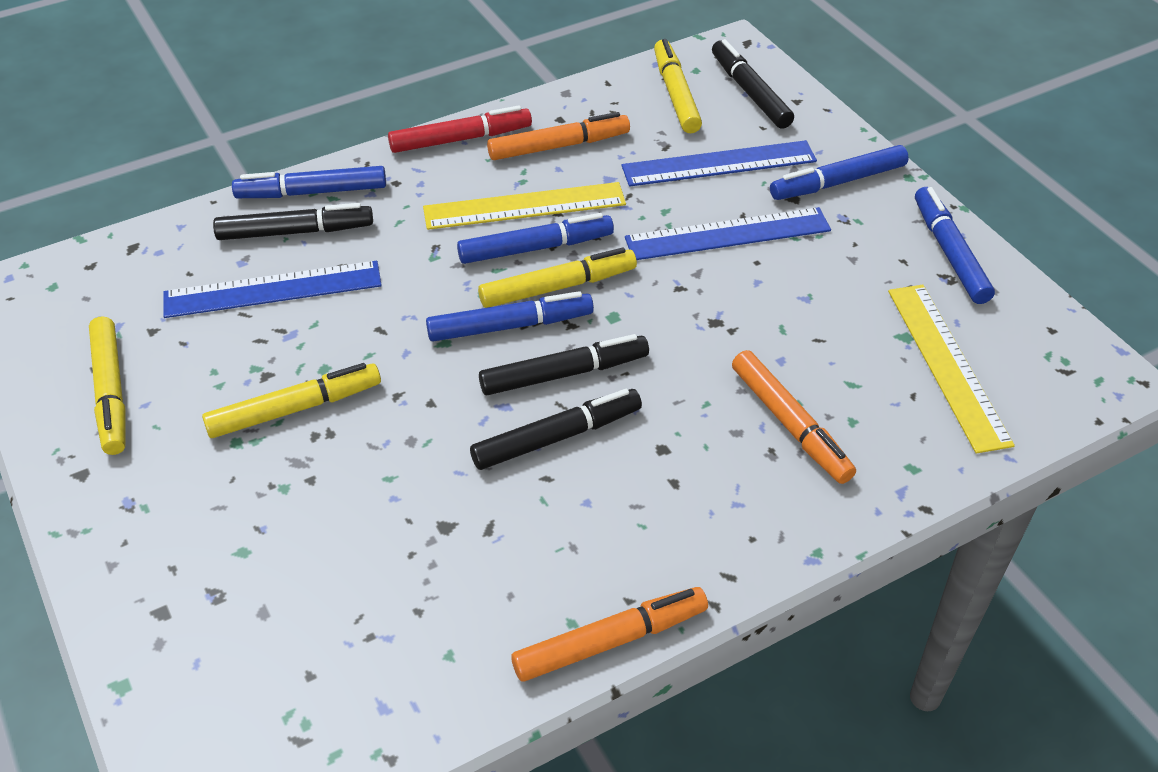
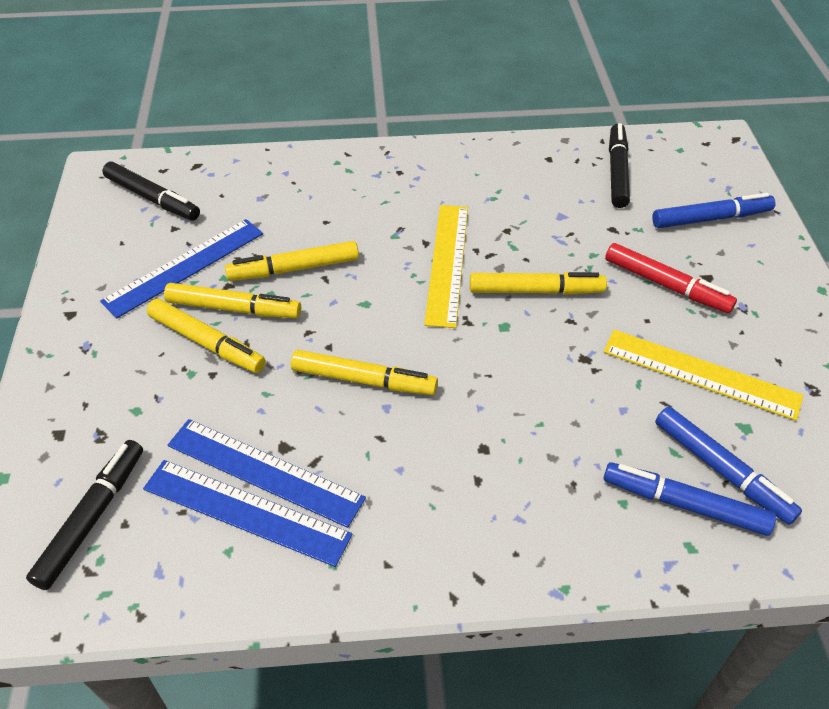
black marker: 4 -> 3
blue marker: 5 -> 3
orange marker: 3 -> 0
yellow marker: 4 -> 5

